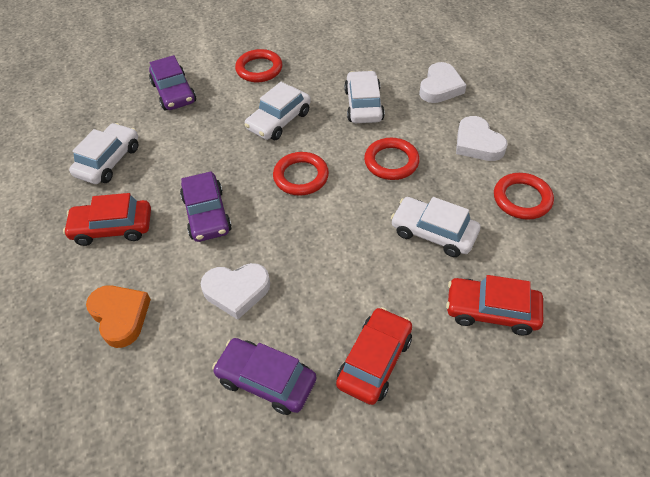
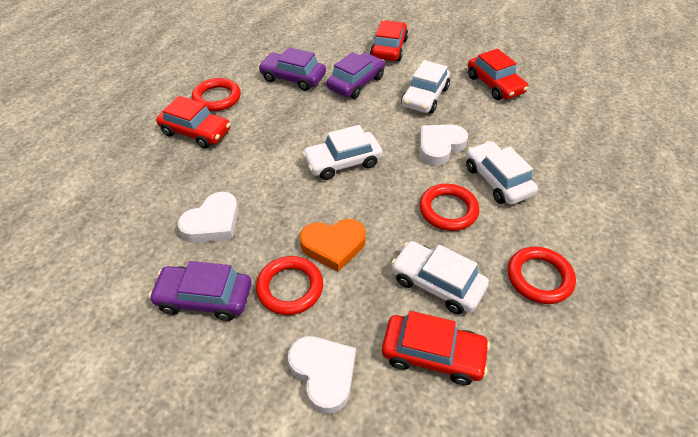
red car: 3 -> 4

